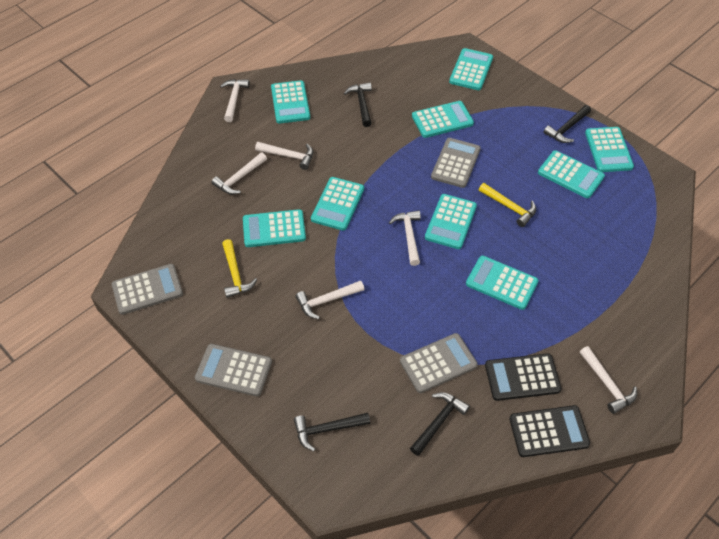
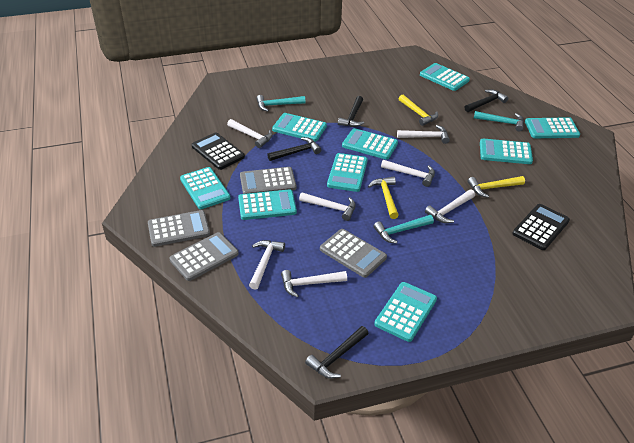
turquoise hammer: 0 -> 3
white hammer: 6 -> 7
yellow hammer: 2 -> 3

